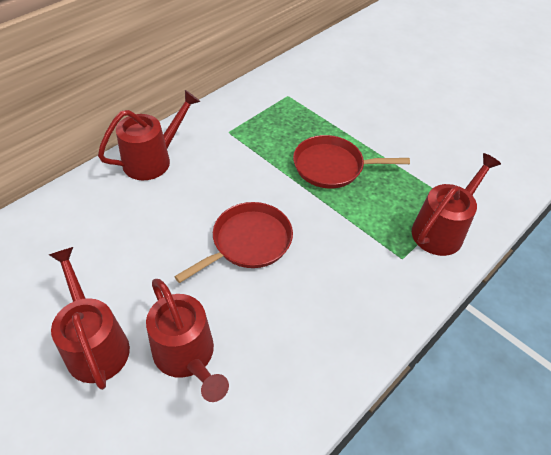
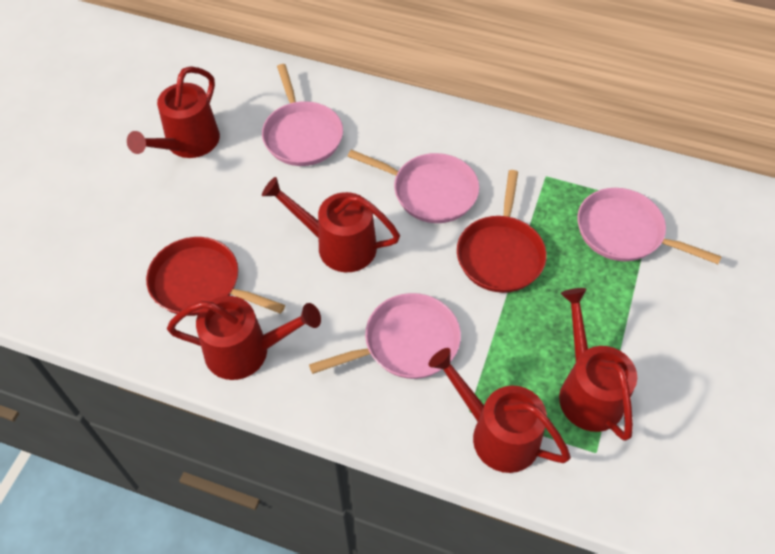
pink pan: 0 -> 4
red watering can: 4 -> 5

